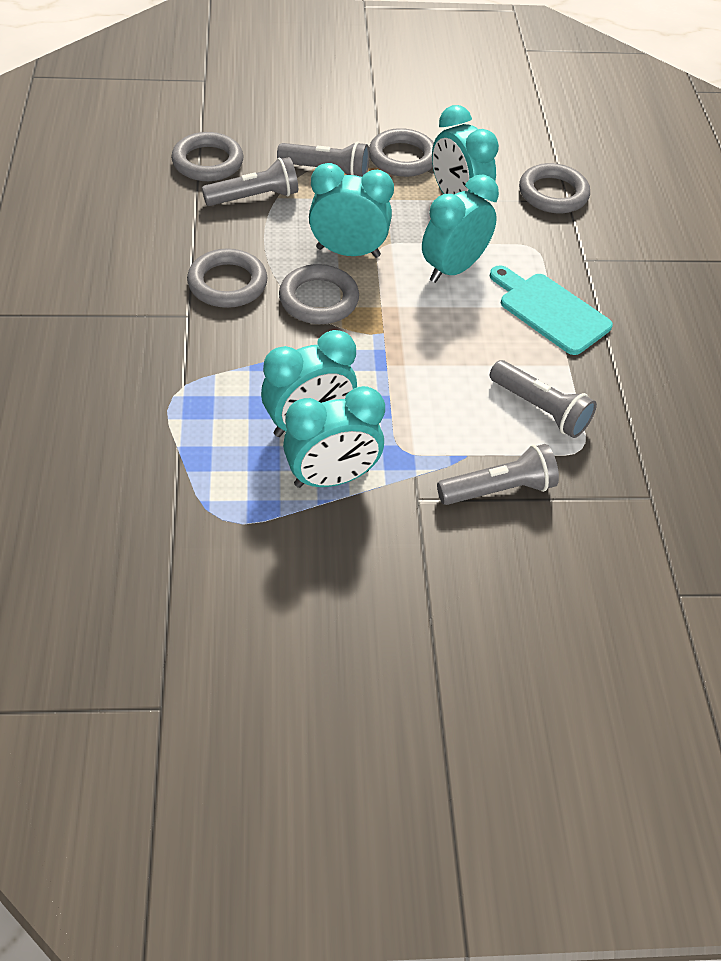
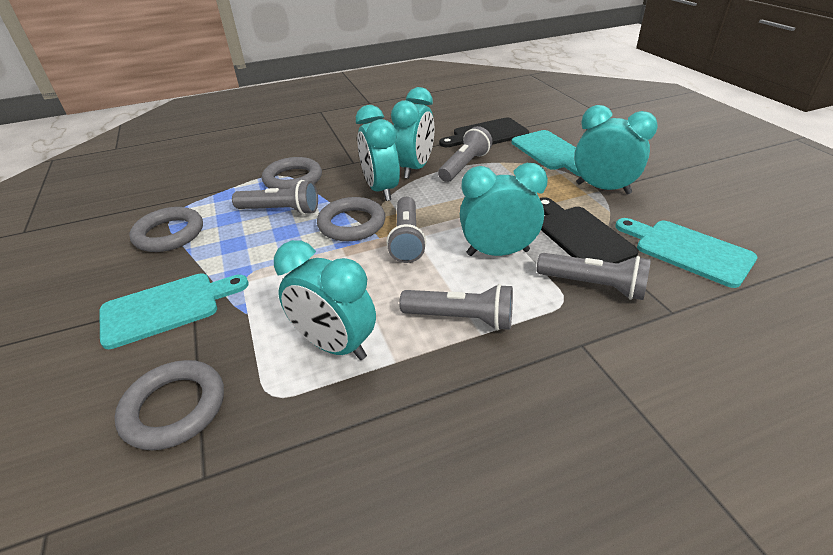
black cutting board: 0 -> 2
grey flashlight: 4 -> 5
grey ring: 5 -> 4
turquoise cutting board: 1 -> 3

